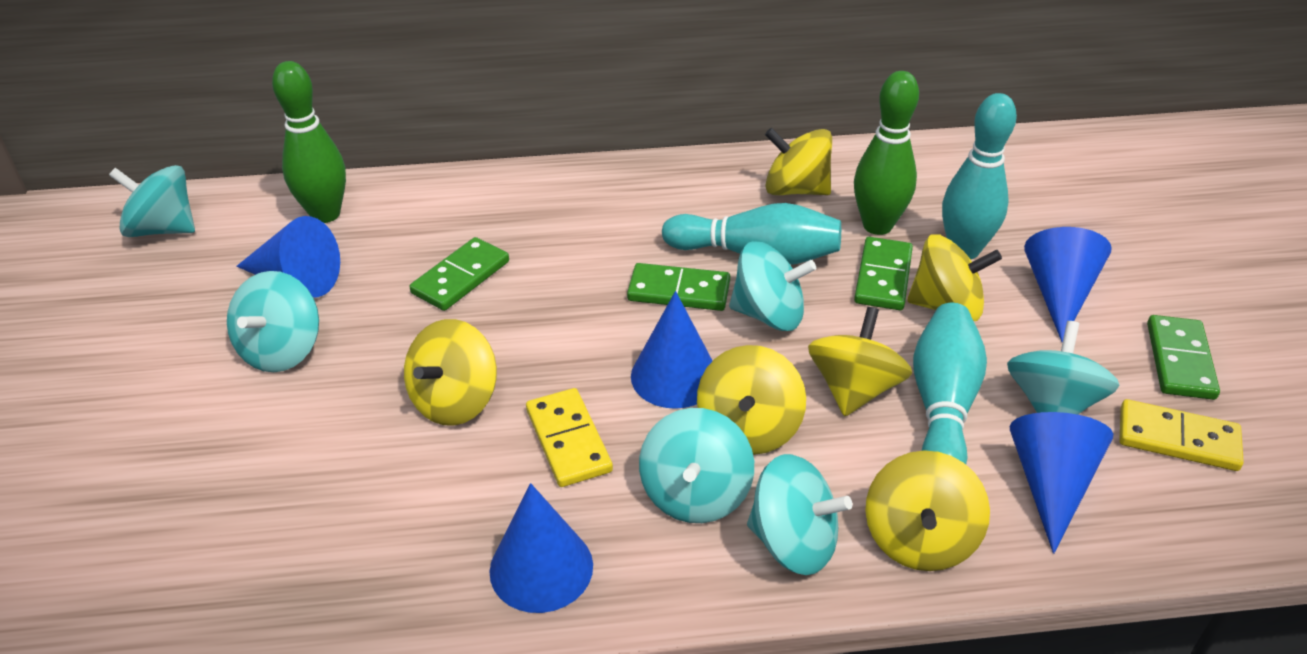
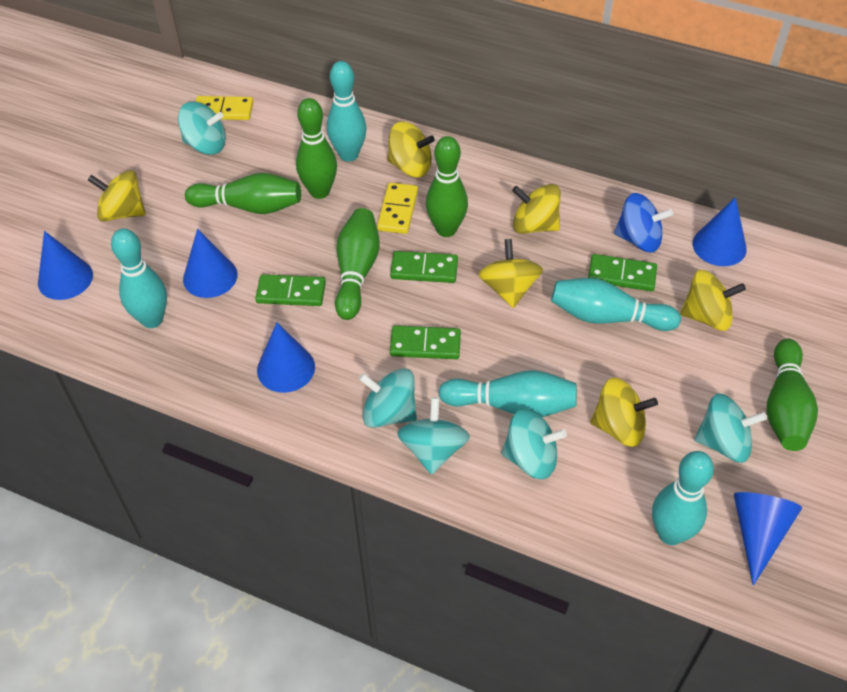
blue spinning top: 0 -> 1
green bowling pin: 2 -> 5
turquoise bowling pin: 3 -> 5
turquoise spinning top: 6 -> 5

